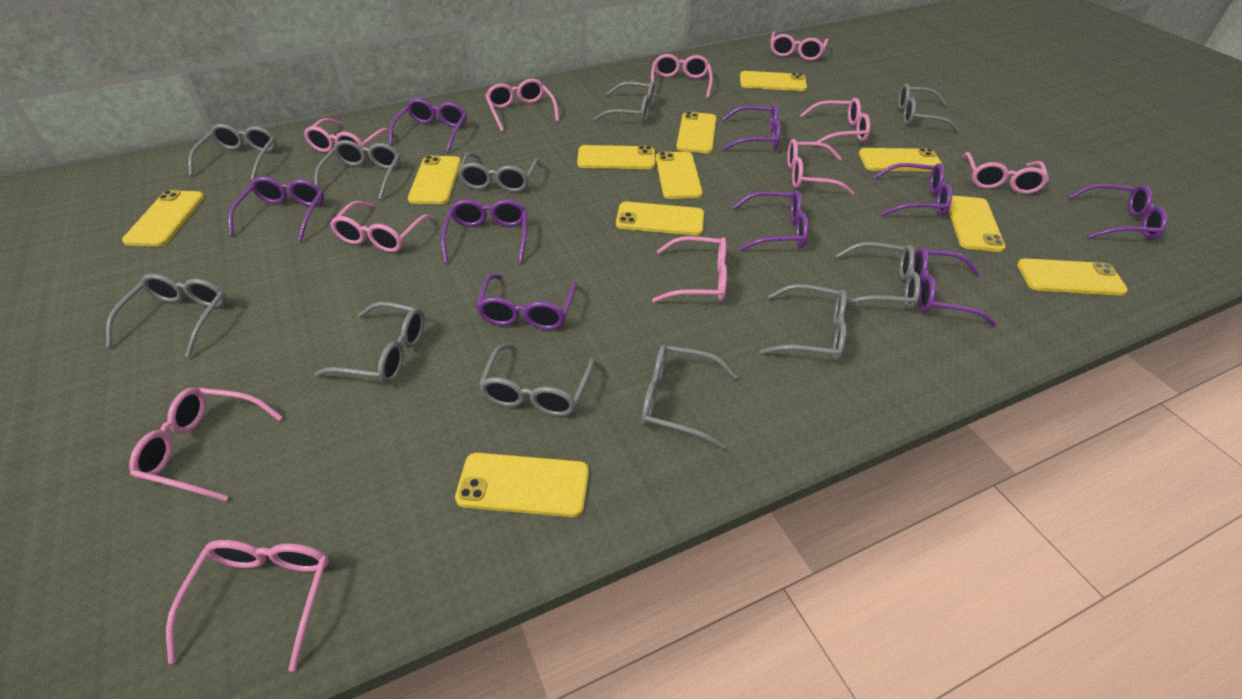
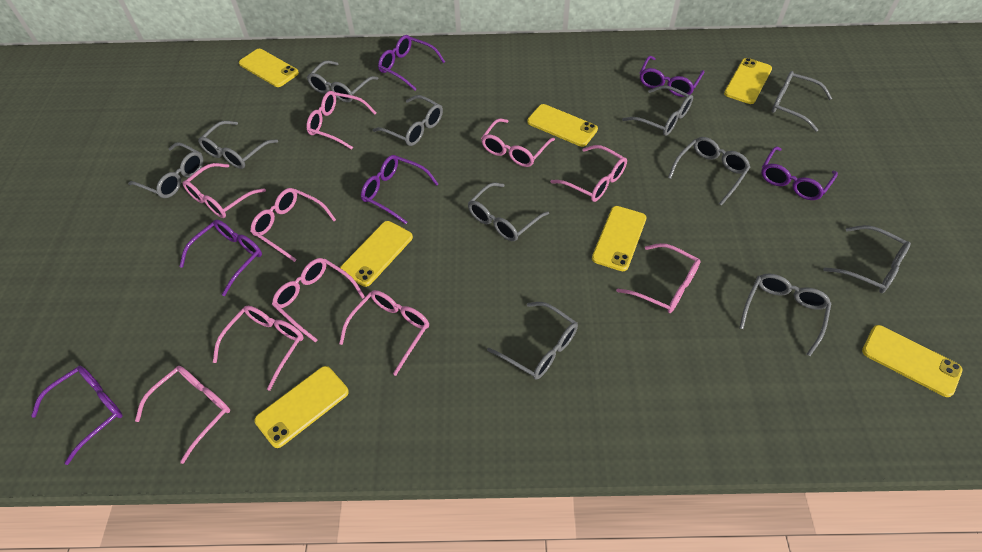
pink glasses: 11 -> 10
purple glasses: 9 -> 6
yellow phone: 11 -> 7

